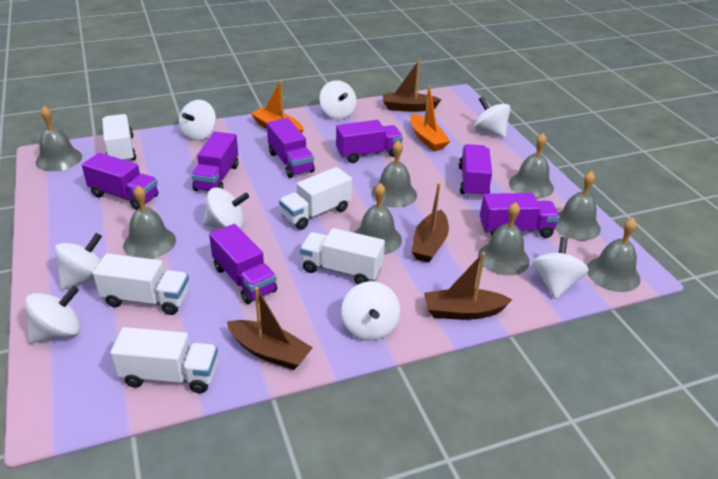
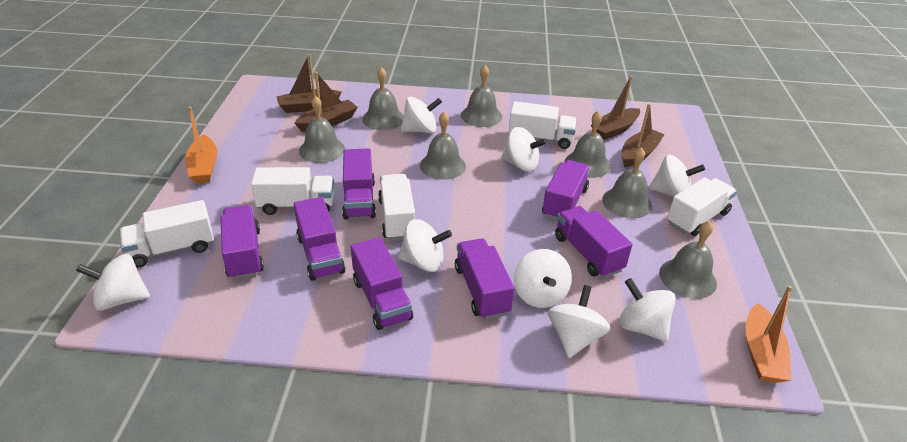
grey bell: 8 -> 7

